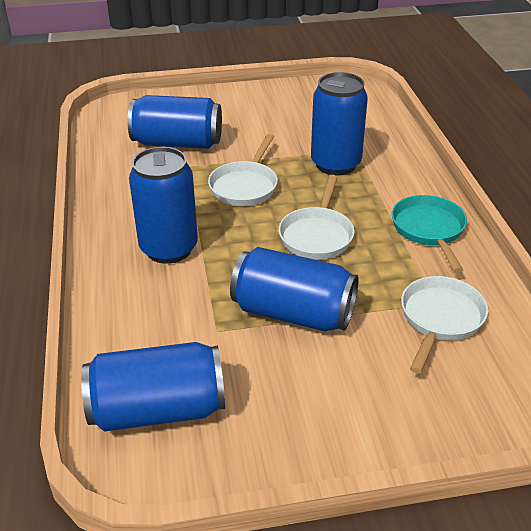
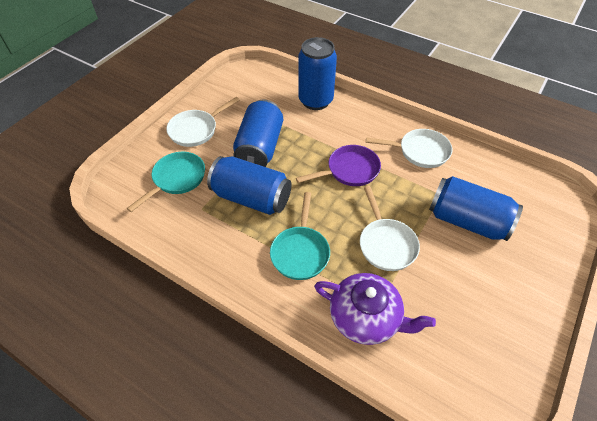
blue can: 5 -> 4
purple pan: 0 -> 1
purple teapot: 0 -> 1
turquoise pan: 1 -> 2

